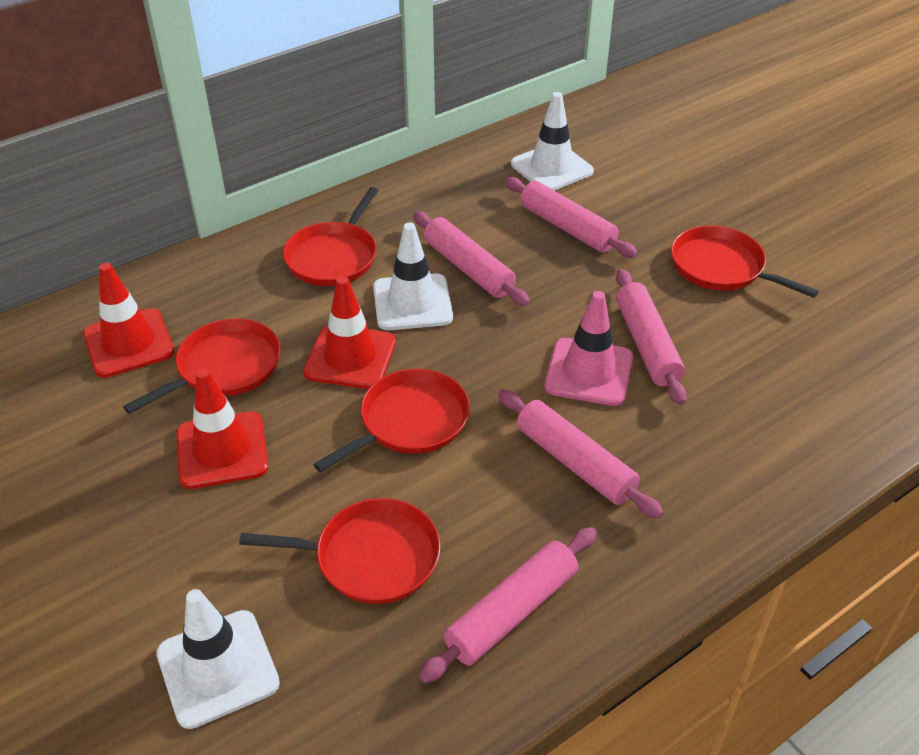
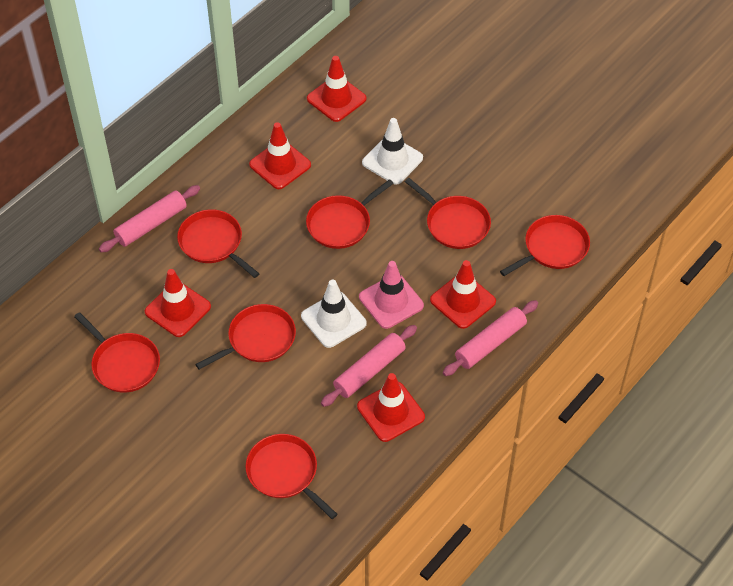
pink rolling pin: 5 -> 3
red pan: 5 -> 7
red traffic cone: 3 -> 5
white traffic cone: 3 -> 2

